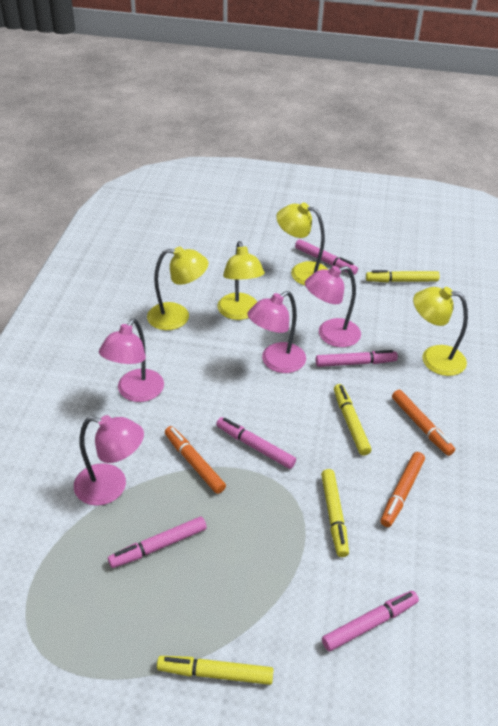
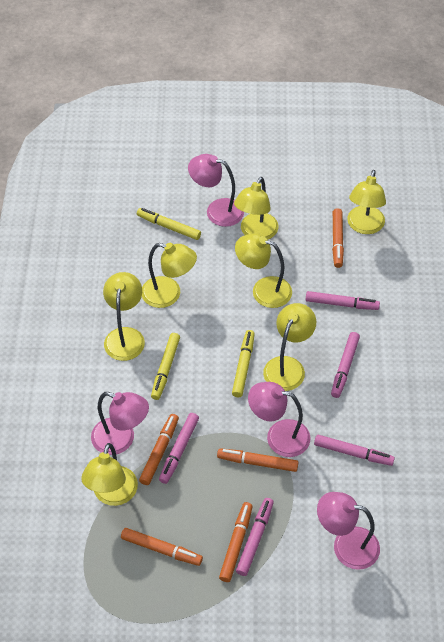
orange marker: 3 -> 5
yellow lamp: 4 -> 7
yellow marker: 4 -> 3

